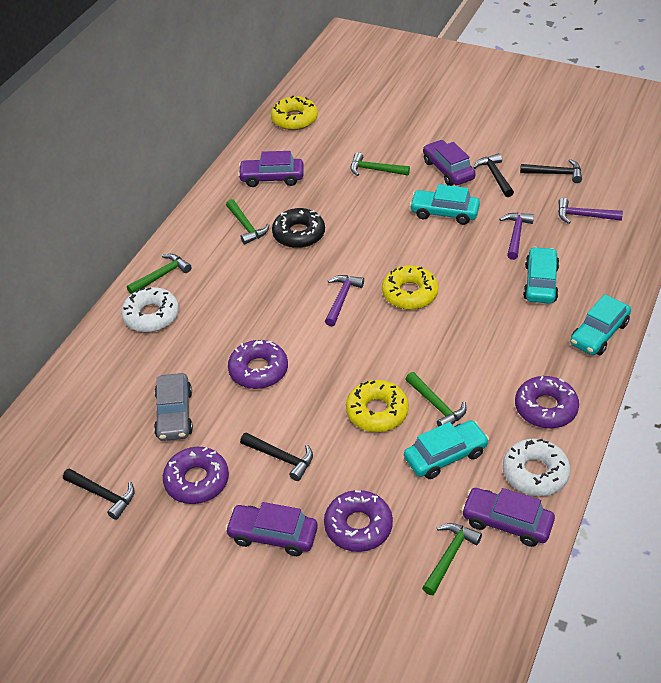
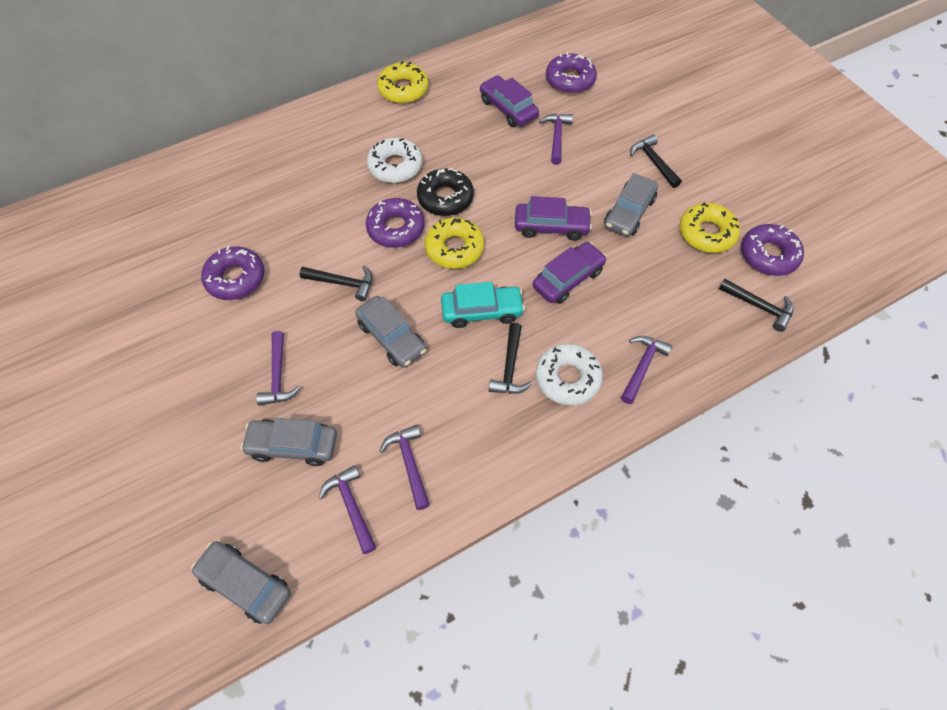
green hammer: 5 -> 0
grey car: 1 -> 4
purple car: 4 -> 3
purple hammer: 3 -> 5
turquoise car: 4 -> 1

